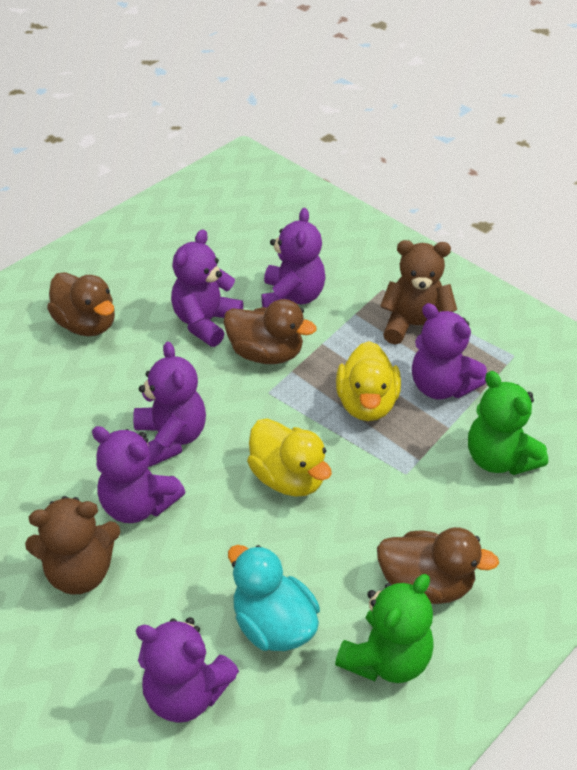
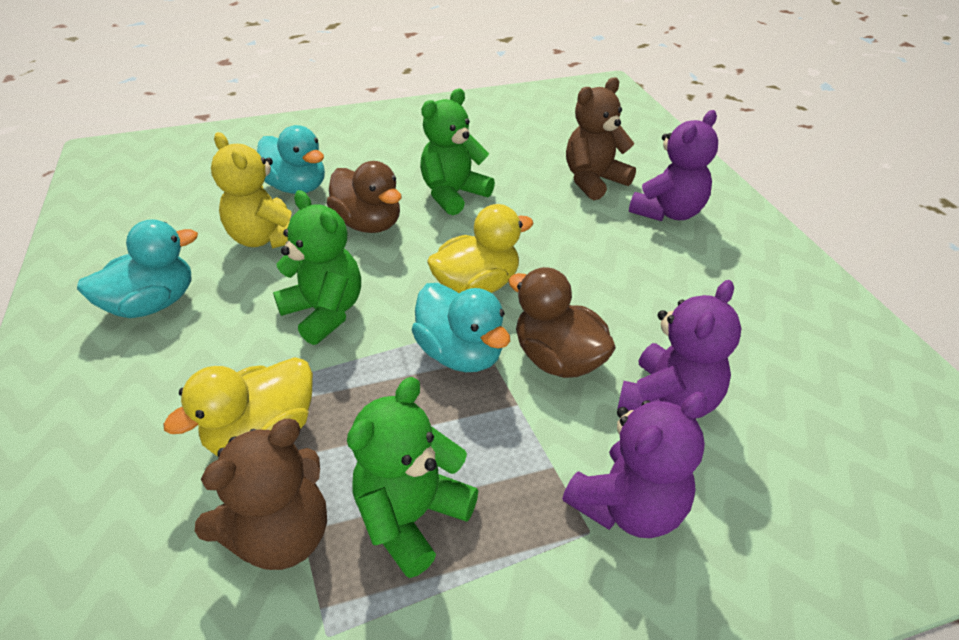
brown duck: 3 -> 2
green teddy bear: 2 -> 3
purple teddy bear: 6 -> 3
turquoise duck: 1 -> 3
yellow teddy bear: 0 -> 1

